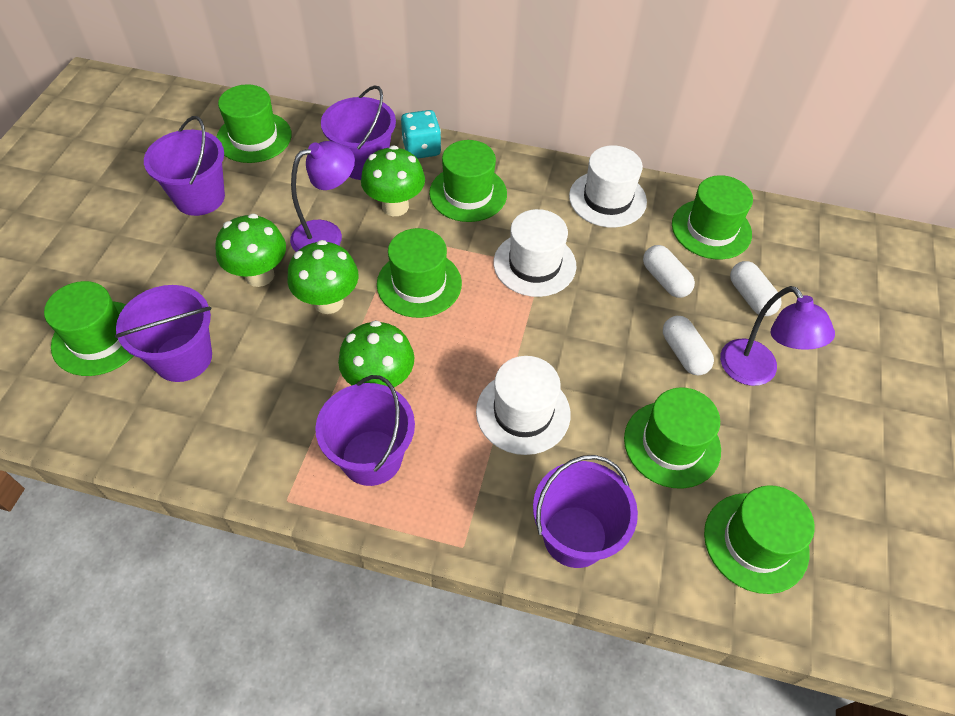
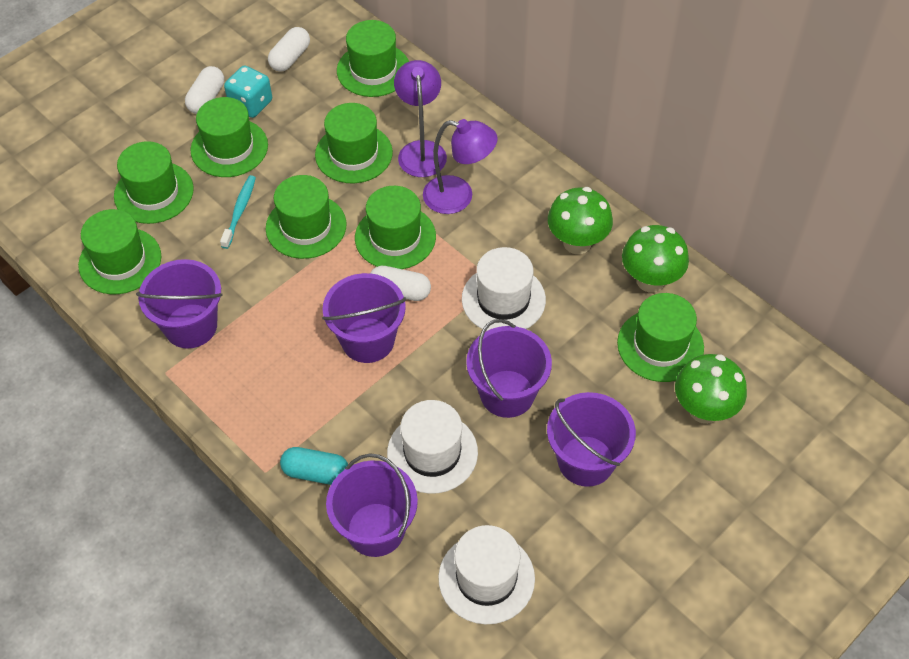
green hat: 7 -> 8
green mushroom: 4 -> 3
turquoise capsule: 0 -> 1
turquoise toothbrush: 0 -> 1

